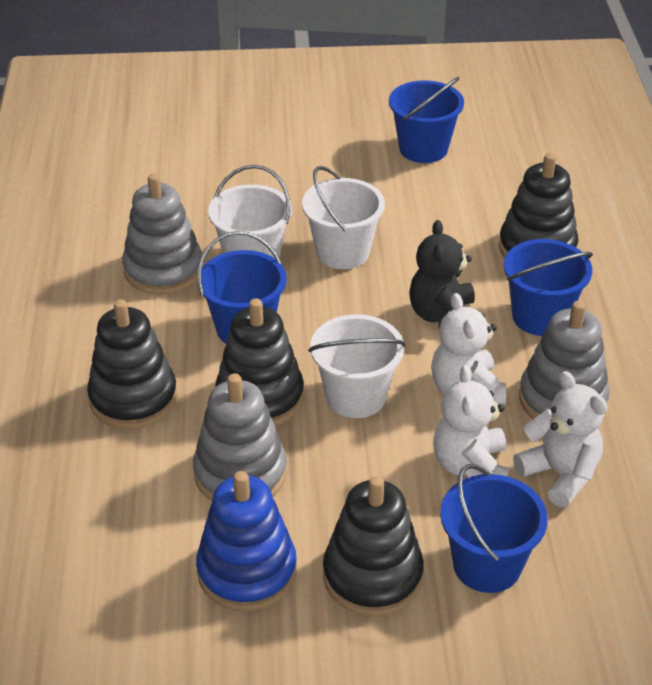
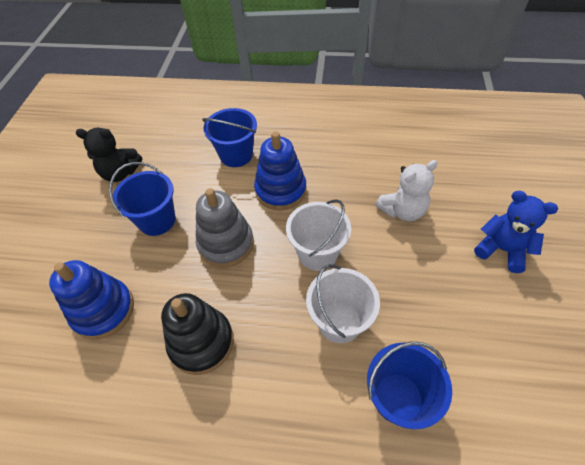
black stacking toy: 4 -> 1
blue bucket: 4 -> 3
blue stacking toy: 1 -> 2
blue teddy bear: 0 -> 1
grey stacking toy: 3 -> 1
white bucket: 3 -> 2
white teddy bear: 3 -> 1

